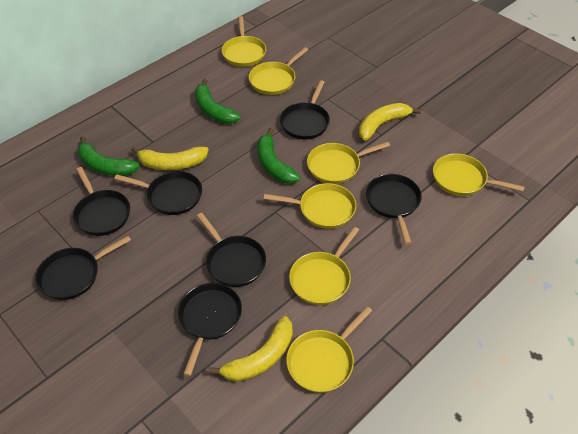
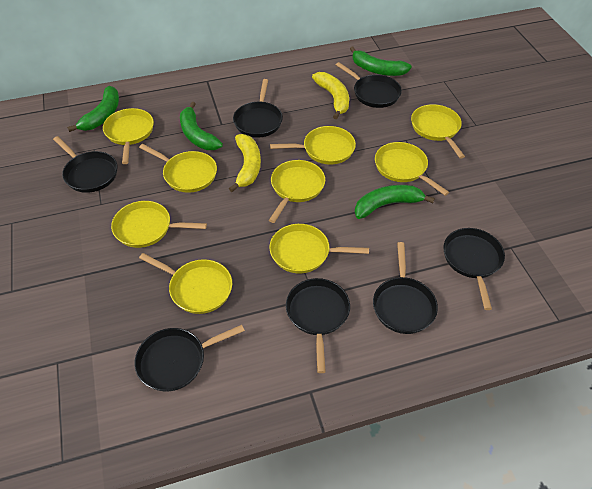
green banana: 3 -> 4
yellow banana: 3 -> 2
yellow pan: 7 -> 9

